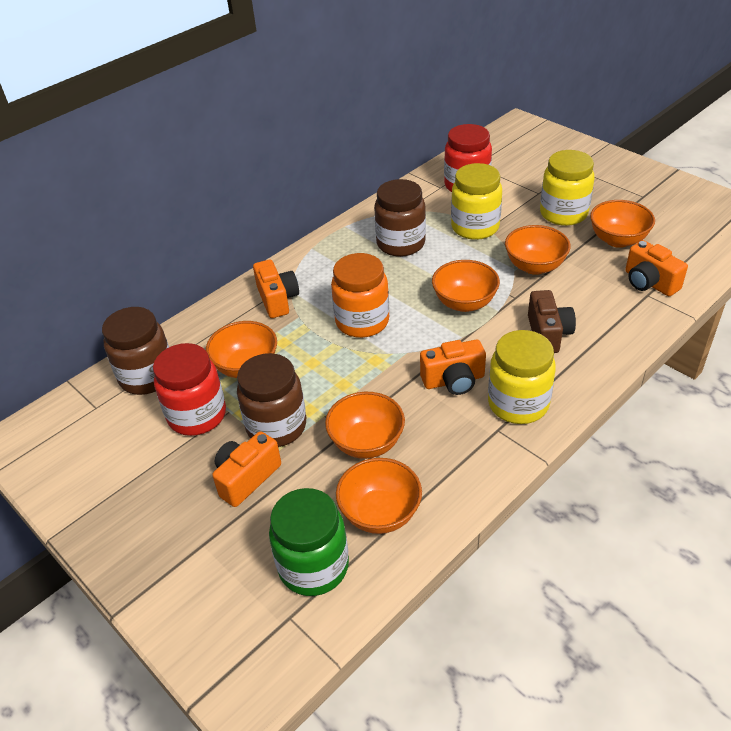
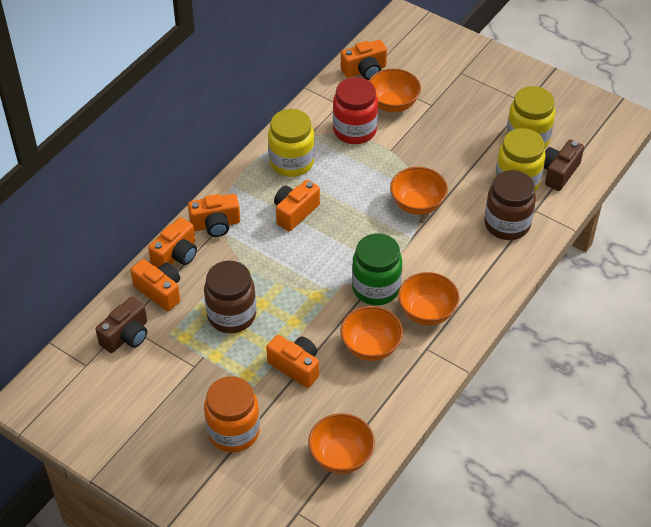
brown camera: 1 -> 2
brown jar: 3 -> 2
orange bowl: 6 -> 5
orange camera: 4 -> 6
red jar: 2 -> 1

